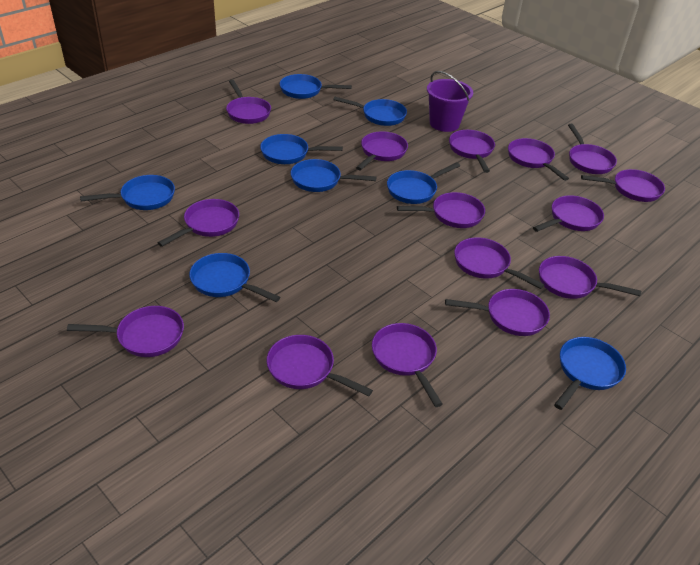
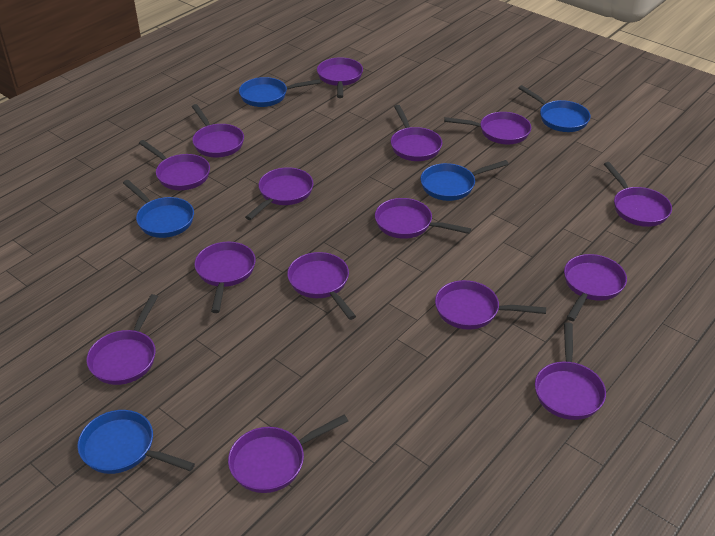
blue pan: 8 -> 5
purple bucket: 1 -> 0

